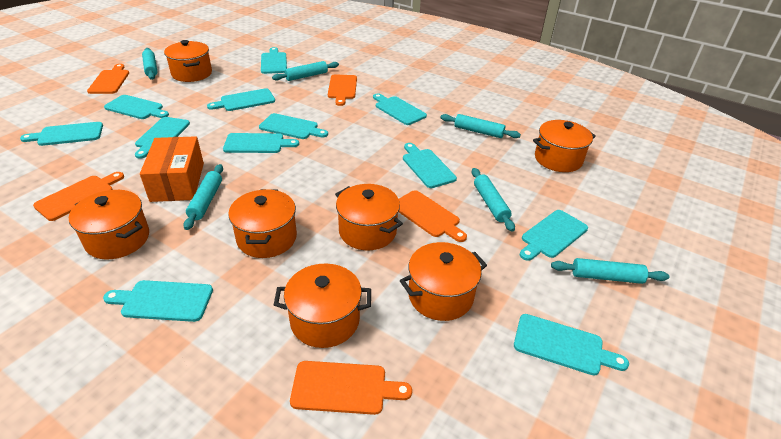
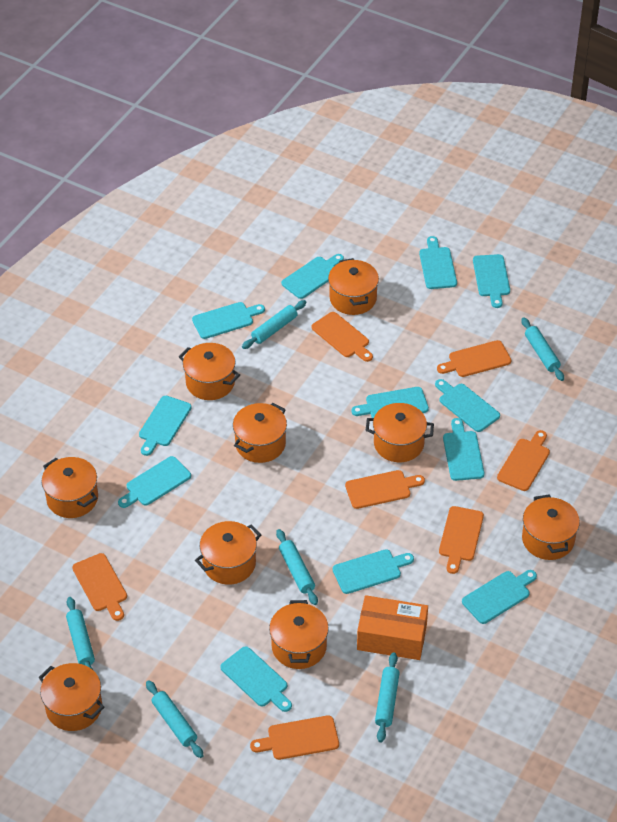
orange cutting board: 5 -> 7
orange pot: 7 -> 9

